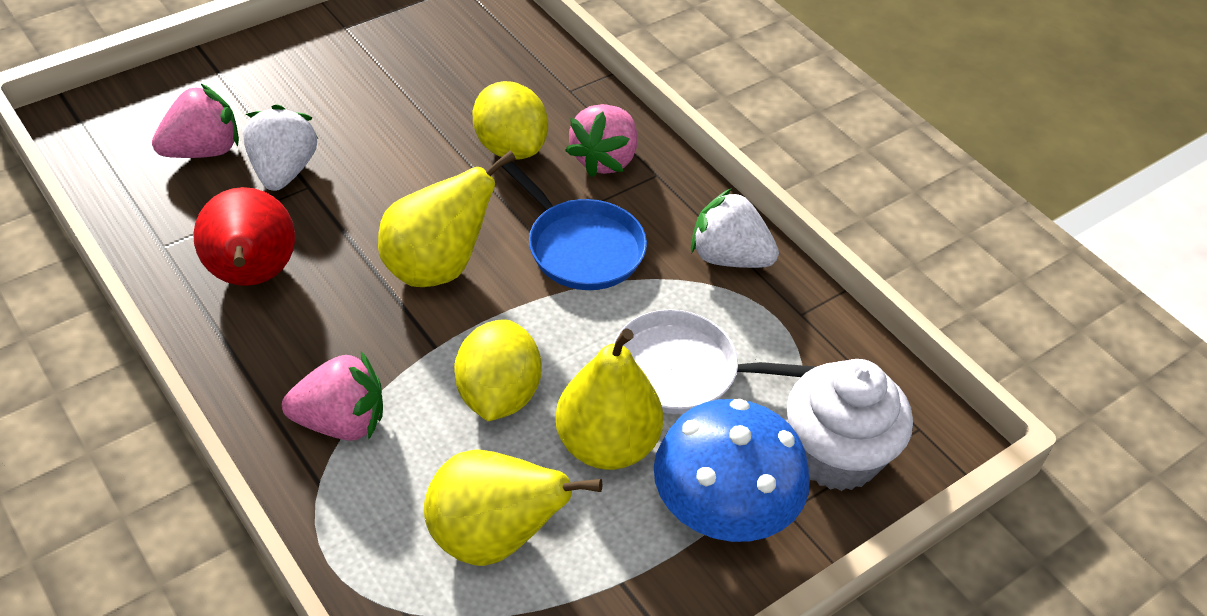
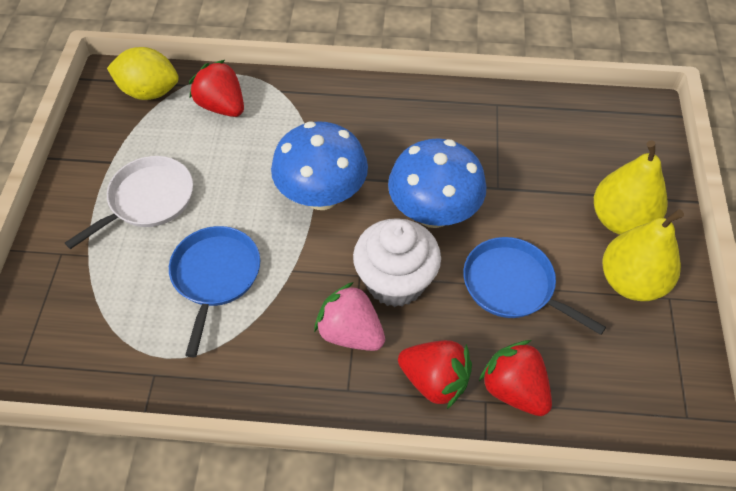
blue mushroom: 1 -> 2
blue pan: 1 -> 2
pink strawberry: 3 -> 1
red pear: 1 -> 0
red strawberry: 0 -> 3
white strawberry: 2 -> 0
yellow lemon: 2 -> 1
yellow pear: 3 -> 2

